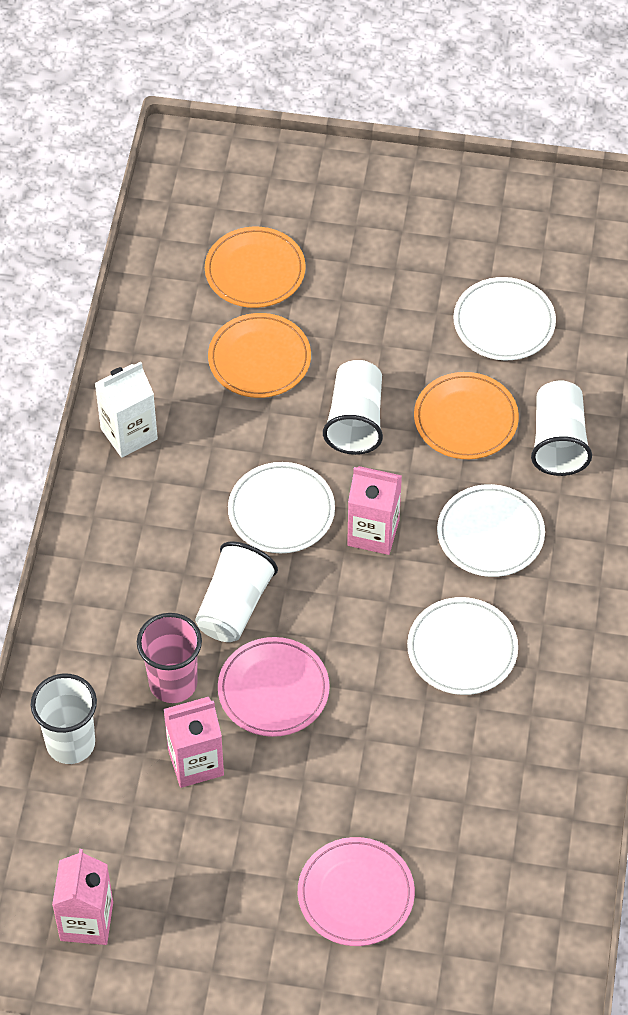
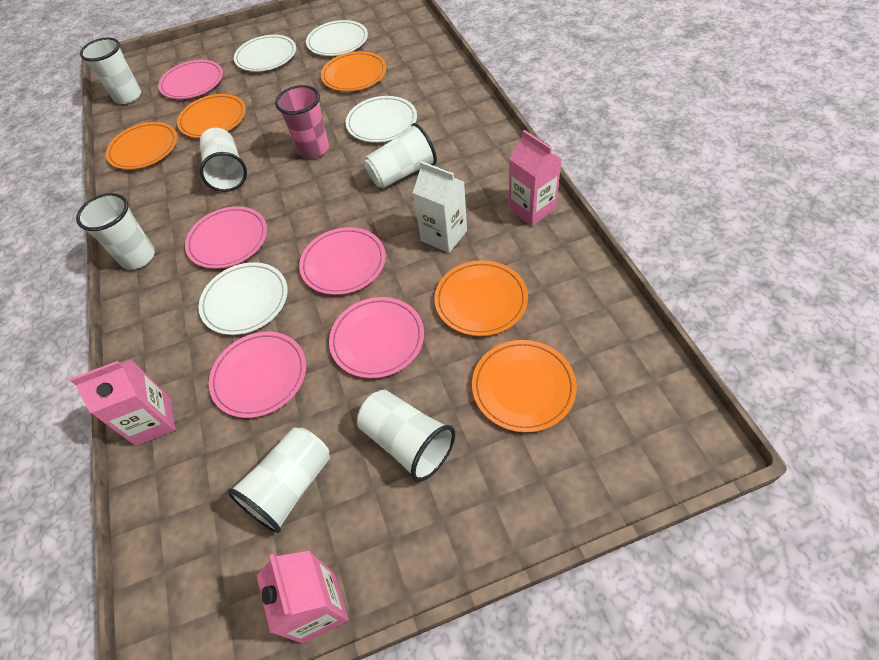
orange plate: 3 -> 5
pink plate: 2 -> 5
white cup: 4 -> 6

